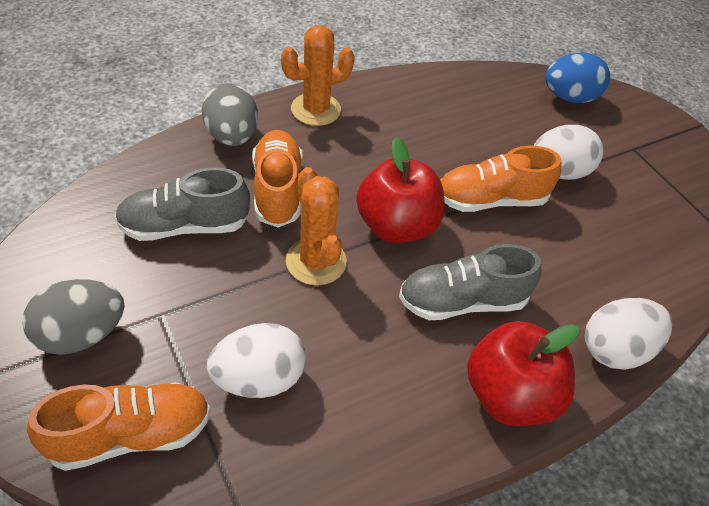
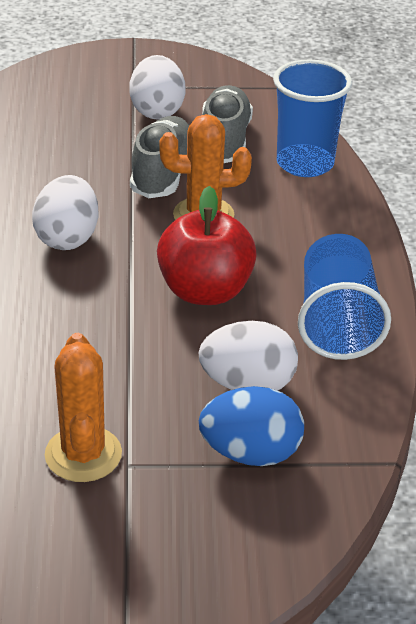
blue cup: 0 -> 2
grey egg: 2 -> 0
orange shoe: 3 -> 0
red apple: 2 -> 1

